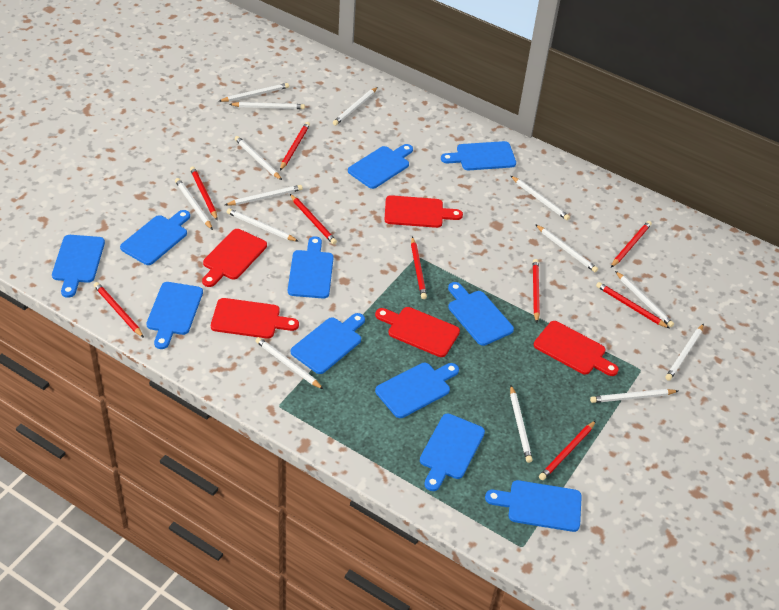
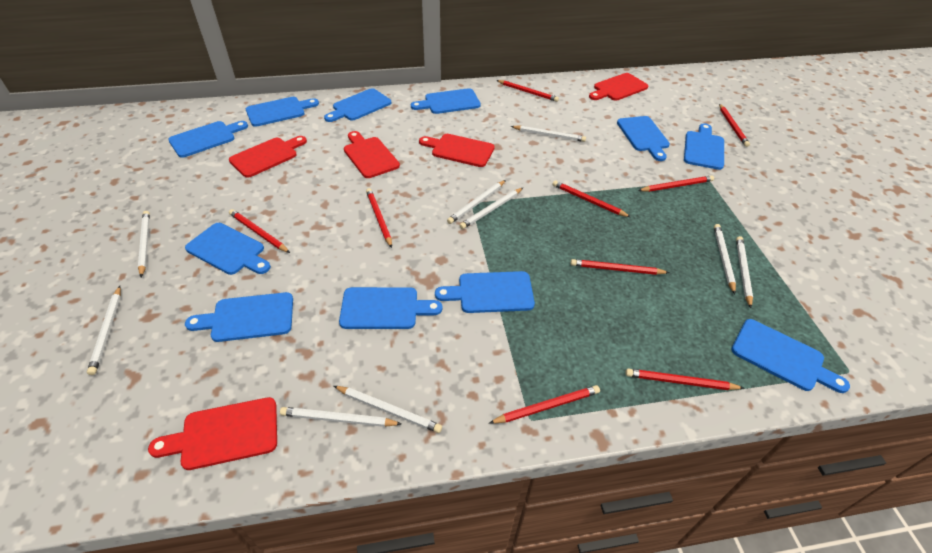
white pencil: 14 -> 9

